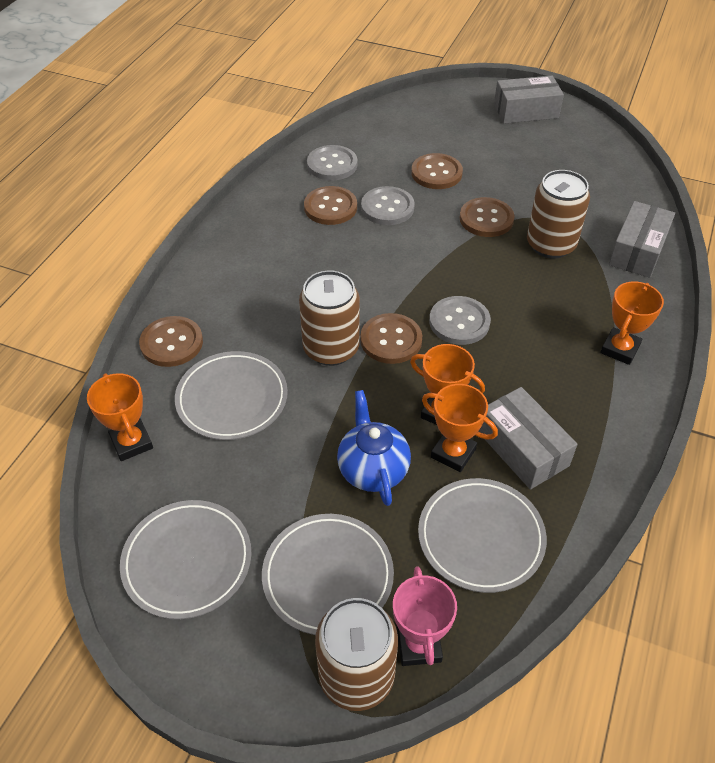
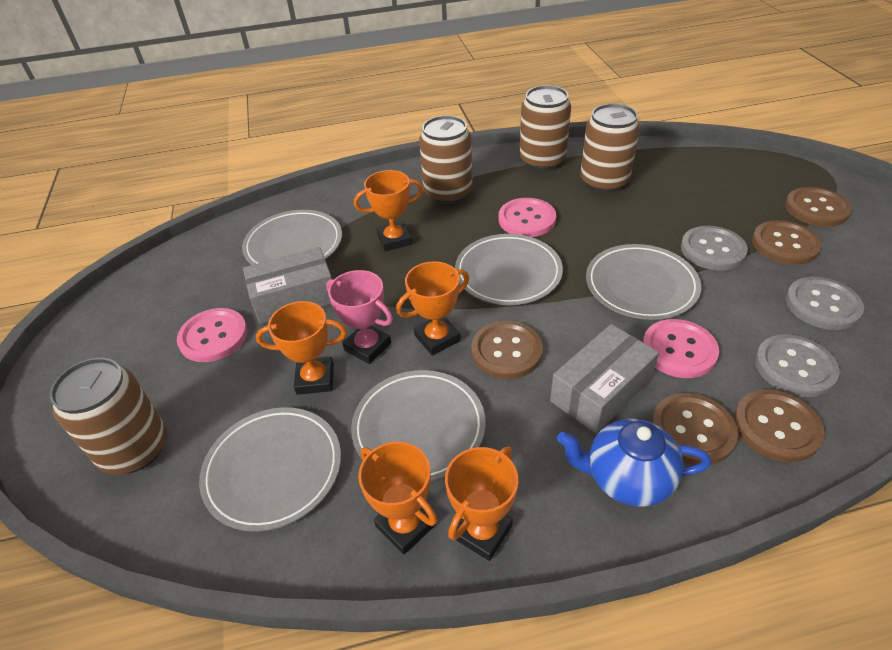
brown can: 3 -> 4
grey box: 3 -> 2
grey plate: 4 -> 5
orange trophy: 4 -> 5
pink button: 0 -> 3

